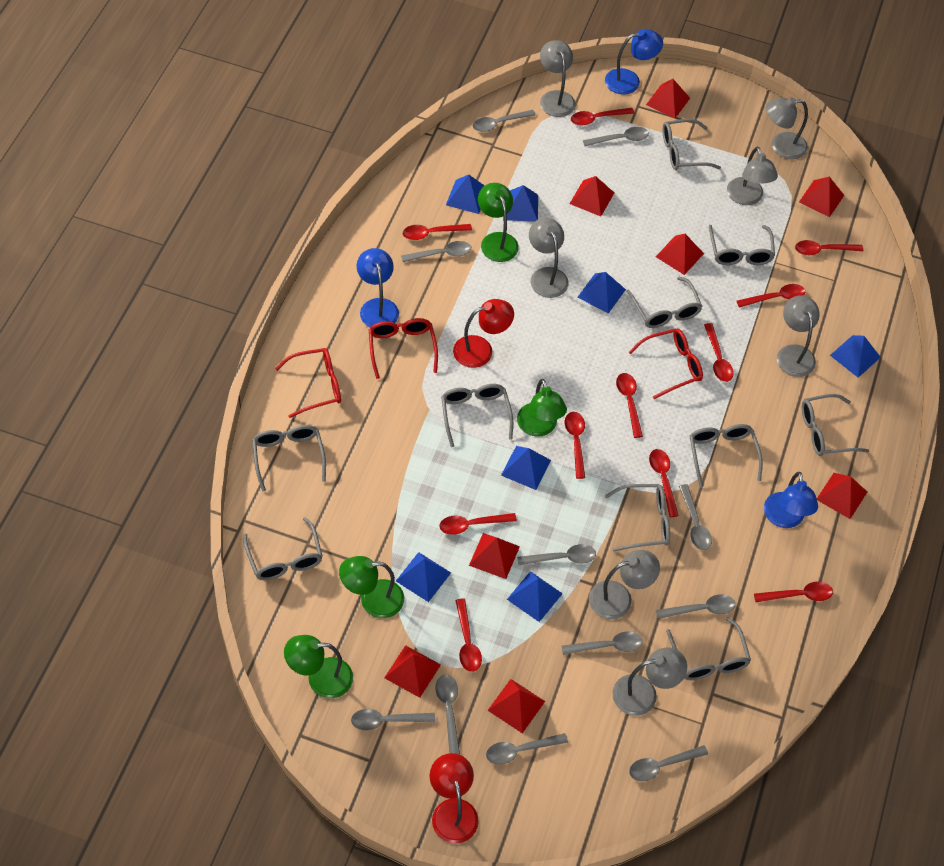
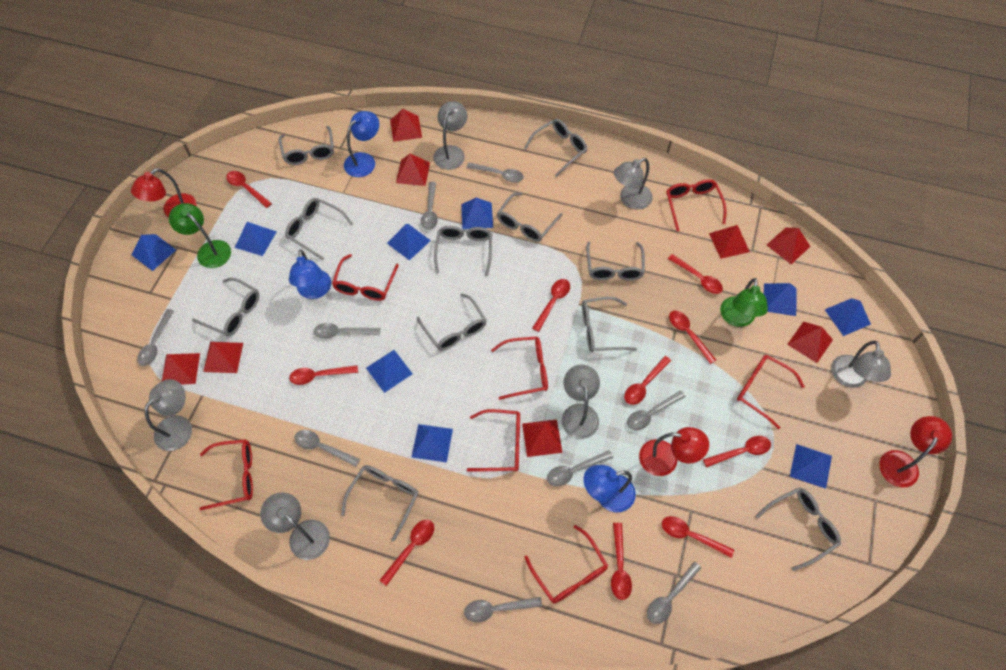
blue pyramid: 7 -> 9
green lamp: 4 -> 2
grey glasses: 10 -> 11
grey lamp: 7 -> 6
grey spoon: 11 -> 9
red glasses: 3 -> 7
red lamp: 2 -> 3
red spoon: 11 -> 10

